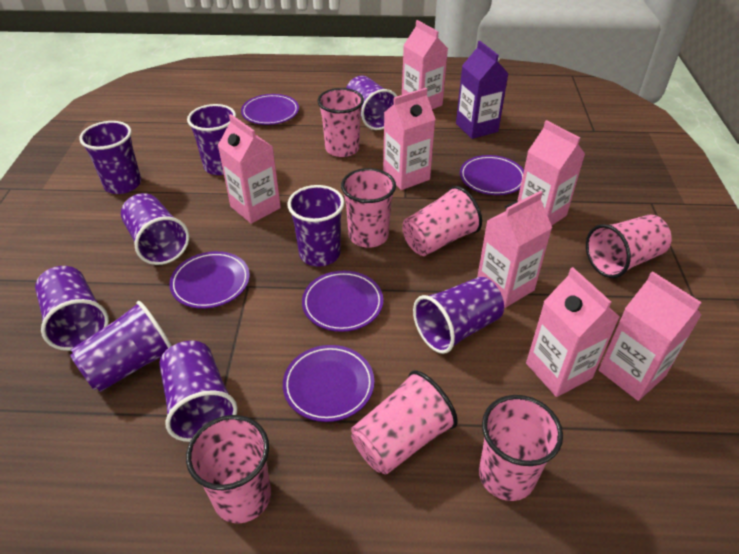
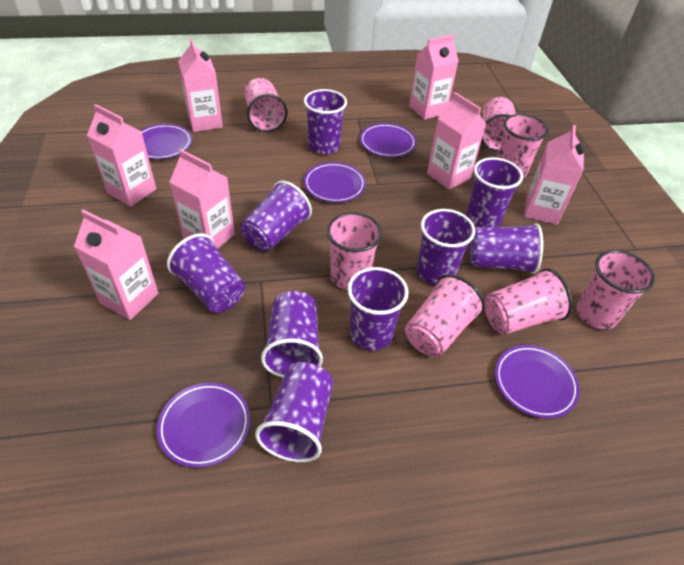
purple carton: 1 -> 0

